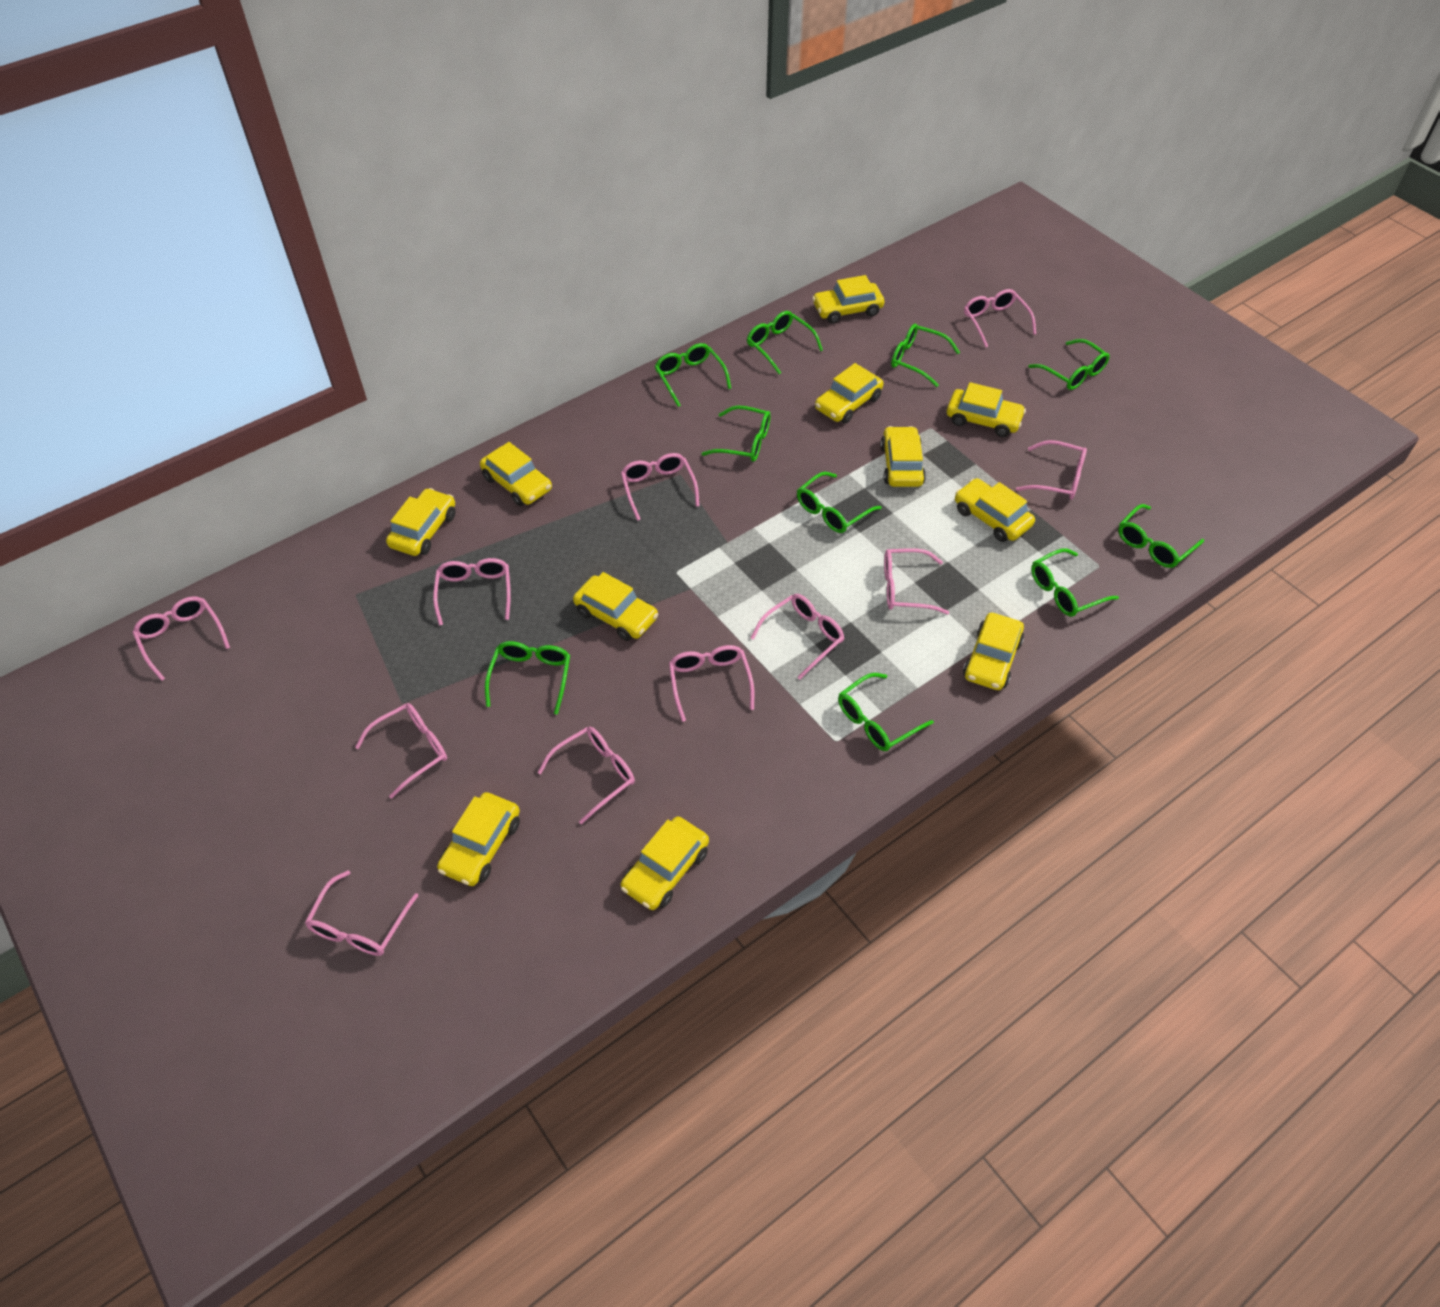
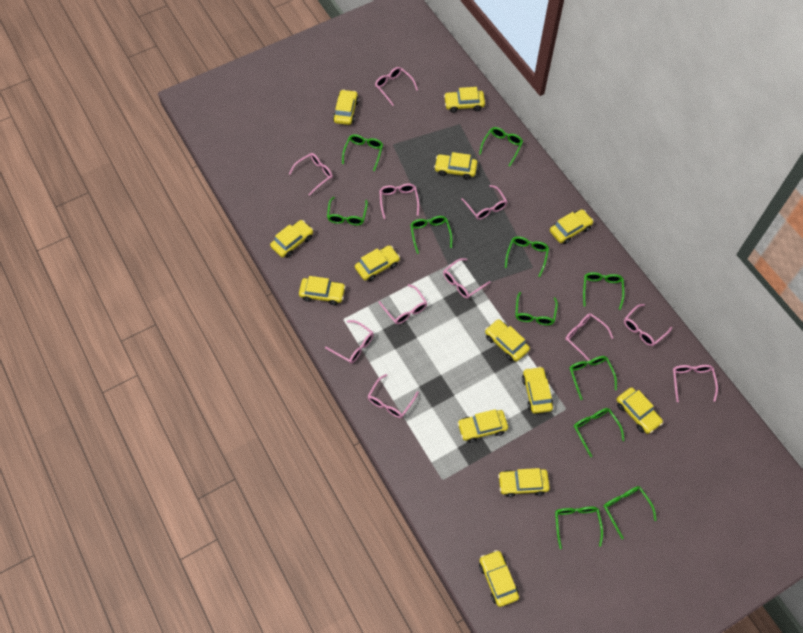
green glasses: 10 -> 11
yellow car: 11 -> 13

